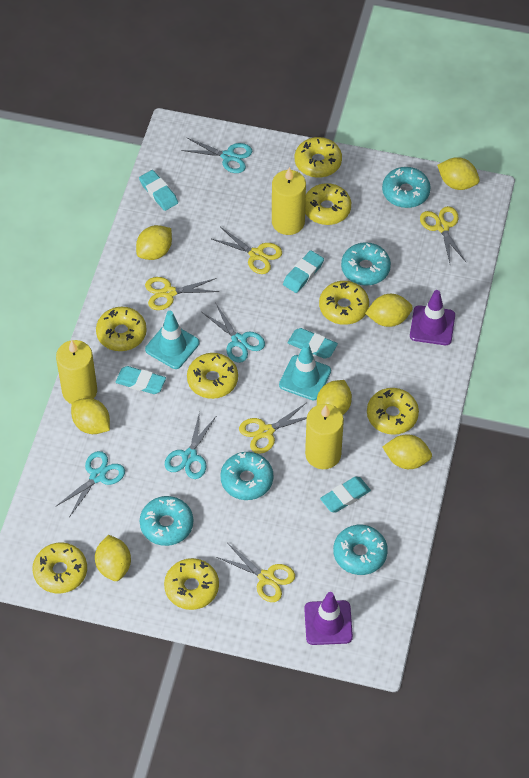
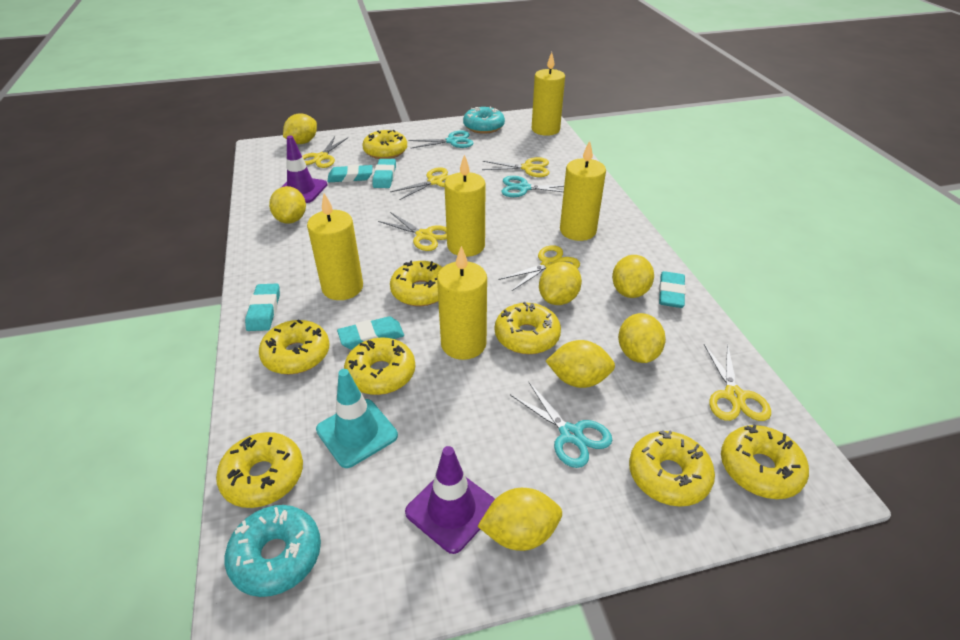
turquoise donut: 5 -> 2
turquoise scissors: 4 -> 3
turquoise traffic cone: 2 -> 1
yellow candle: 3 -> 5
yellow scissors: 5 -> 6

